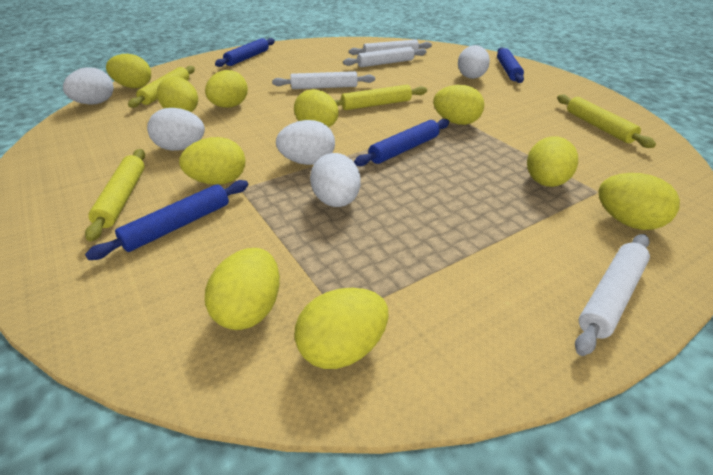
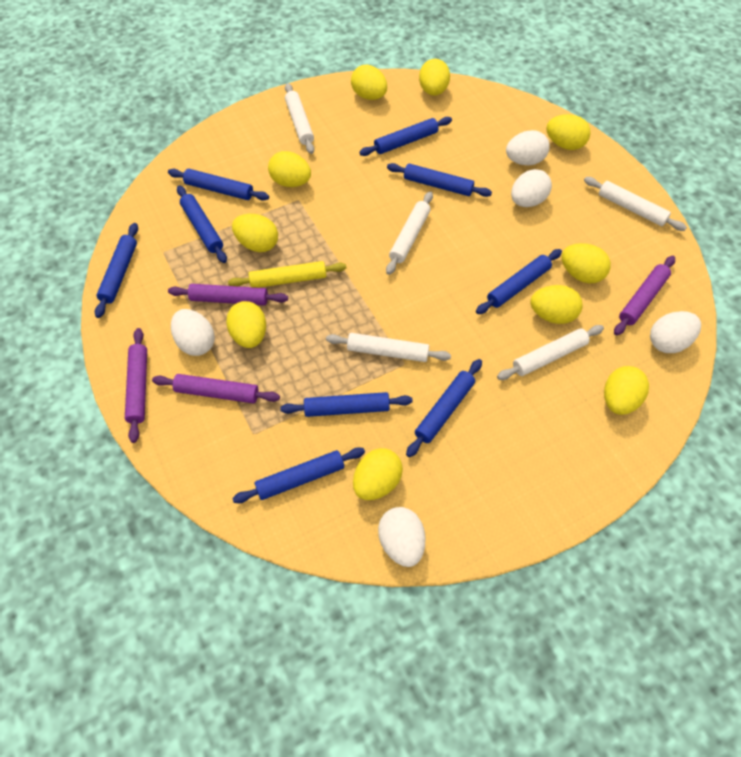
blue rolling pin: 4 -> 9
purple rolling pin: 0 -> 4
white rolling pin: 4 -> 5
yellow rolling pin: 4 -> 1

